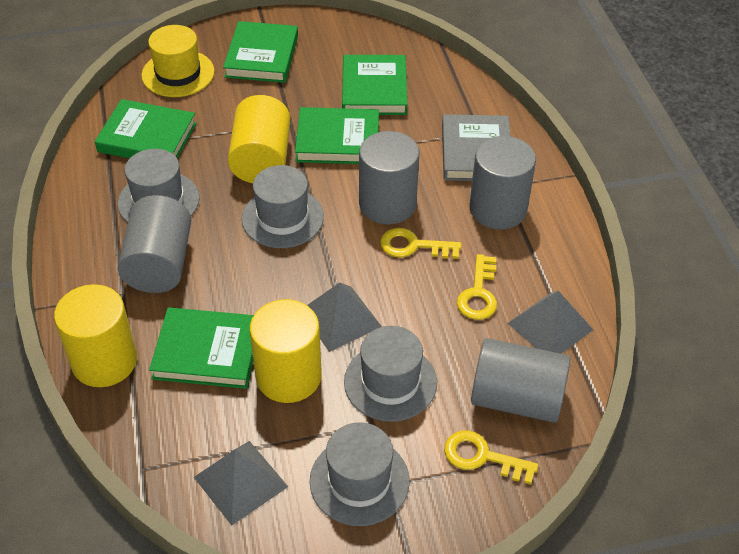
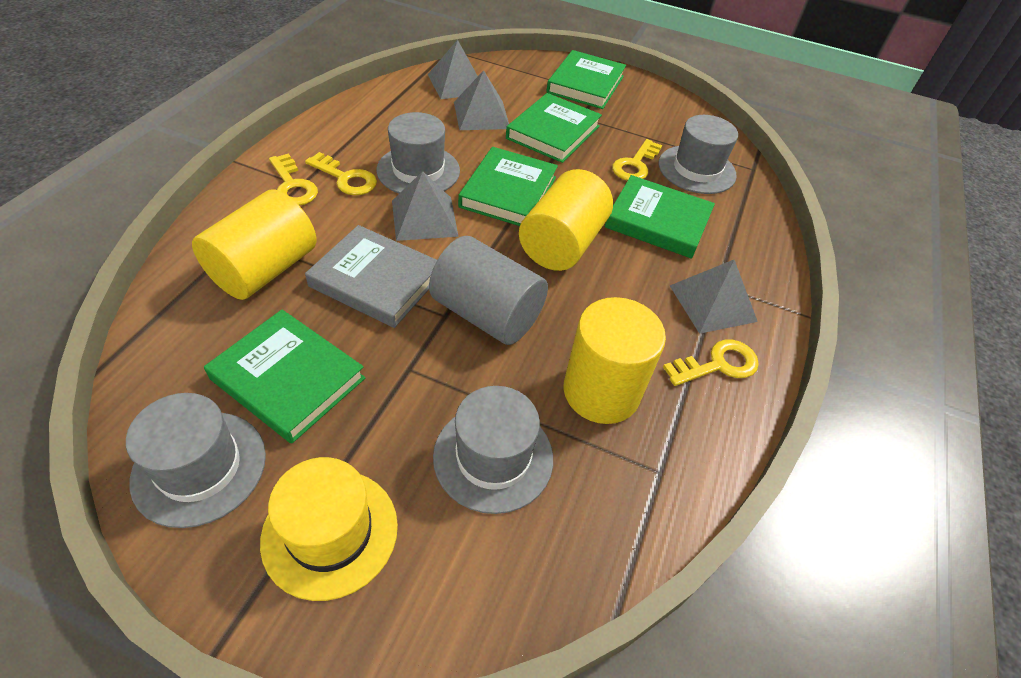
grey cylinder: 4 -> 1
grey pyramid: 3 -> 4
yellow key: 3 -> 4

